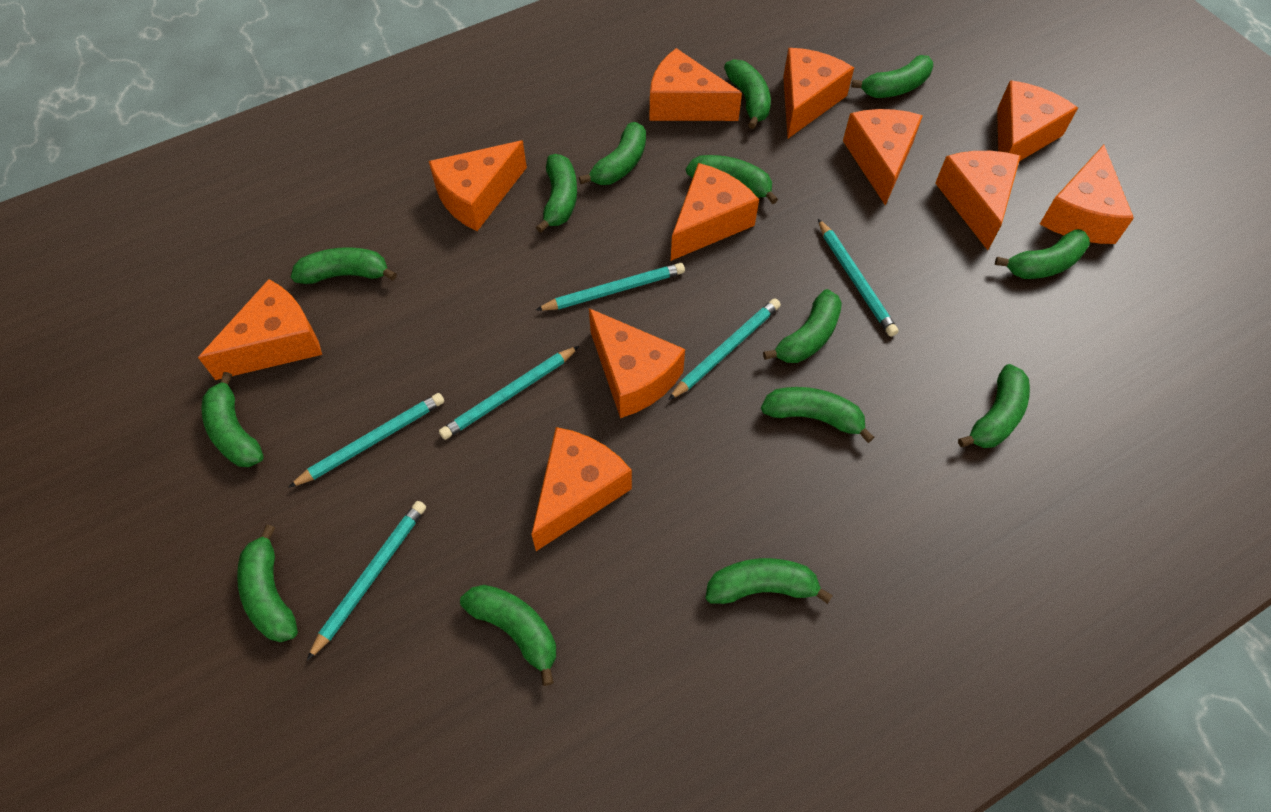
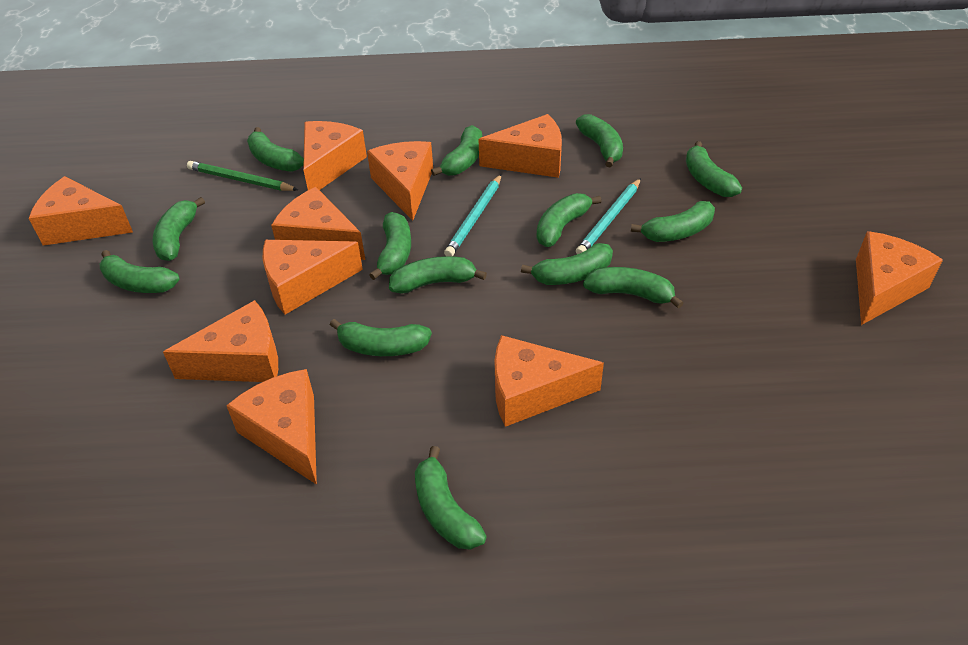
green pencil: 0 -> 1
orange cheese: 11 -> 10
turquoise pencil: 6 -> 2

